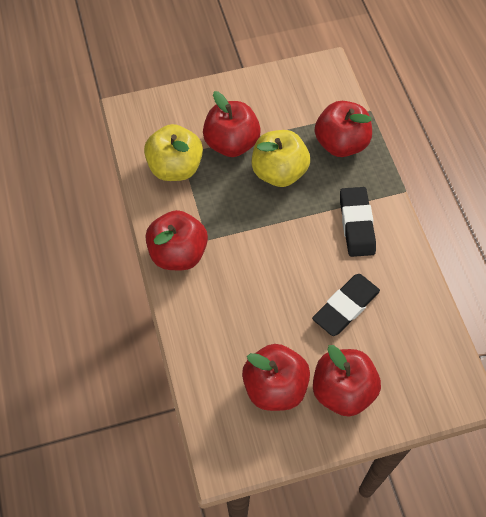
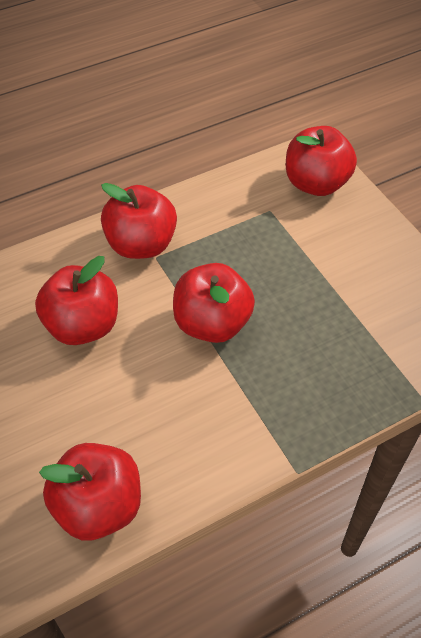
black eraser: 2 -> 0
yellow apple: 2 -> 0

